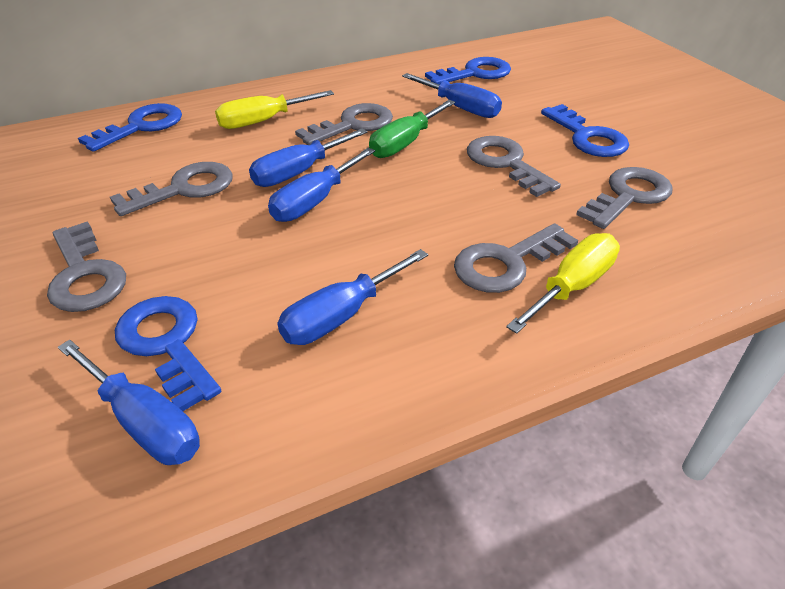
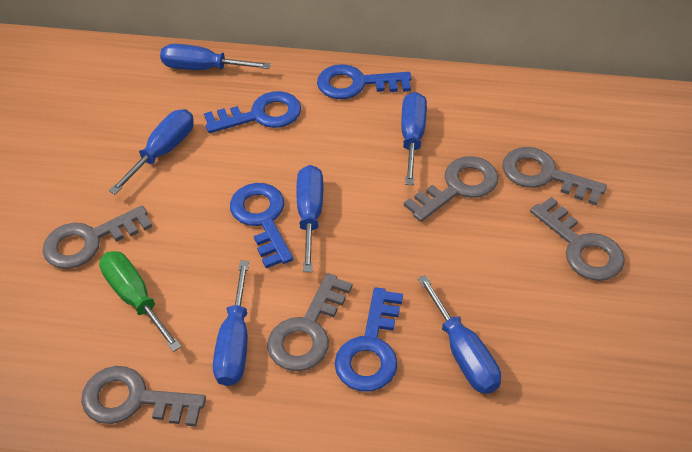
blue screwdriver: 5 -> 6
yellow screwdriver: 2 -> 0

